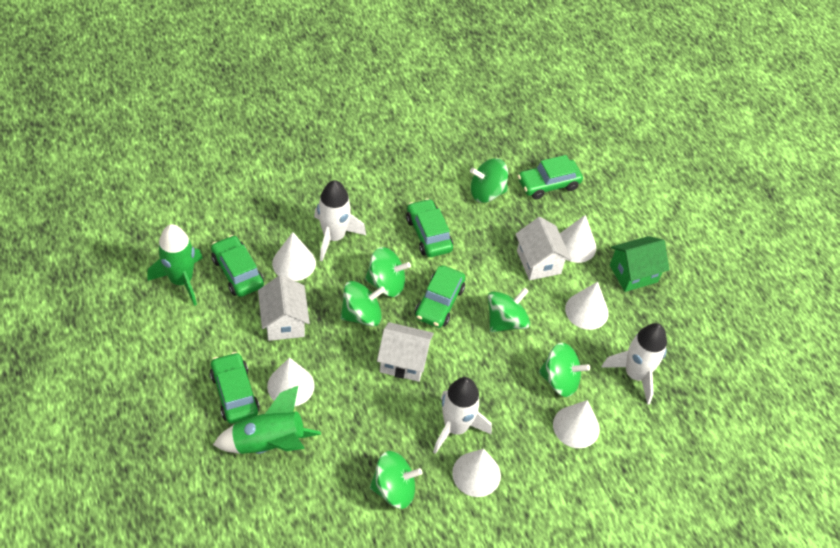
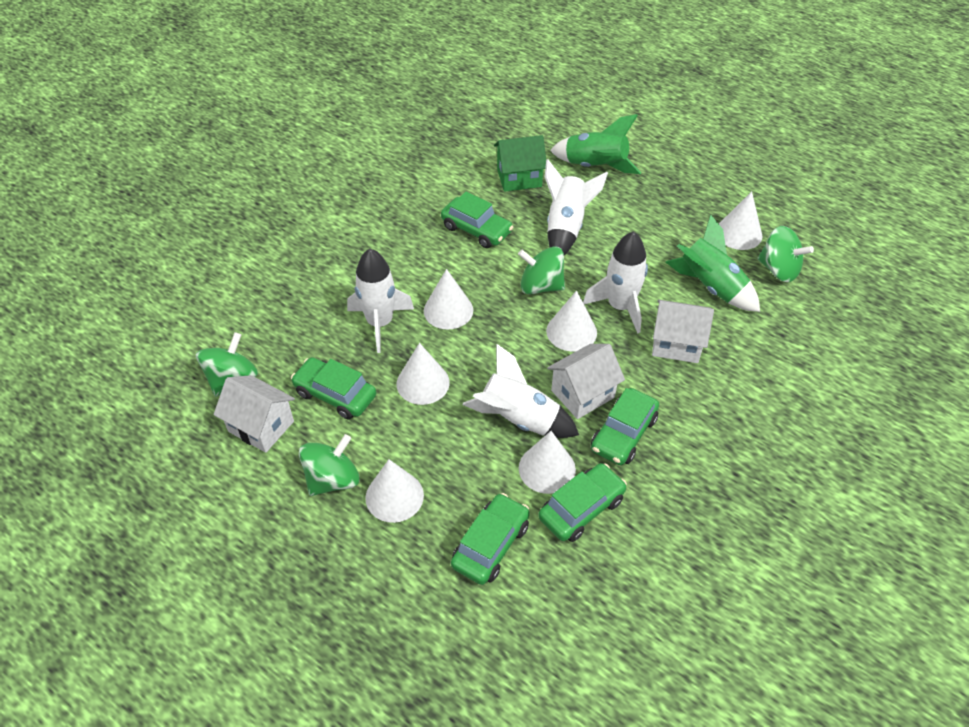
green spinning top: 6 -> 4
white rocket: 3 -> 4

